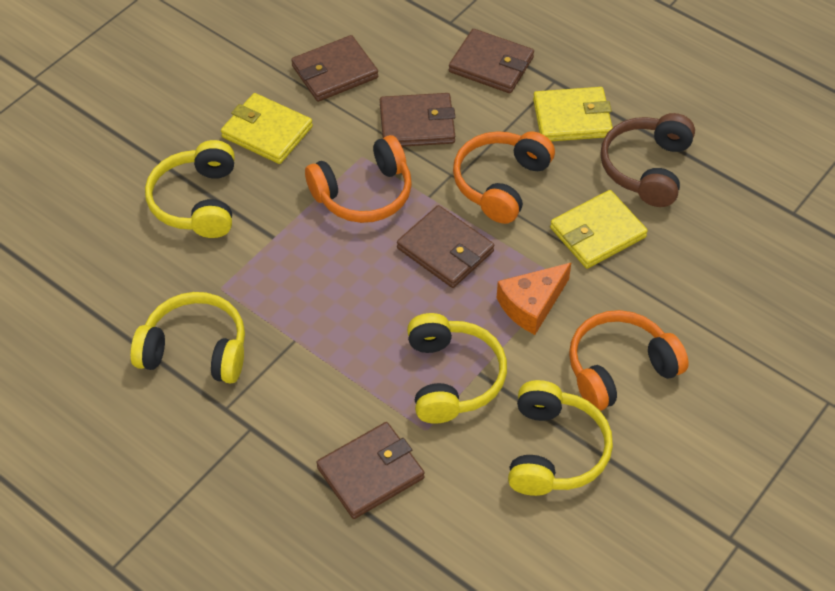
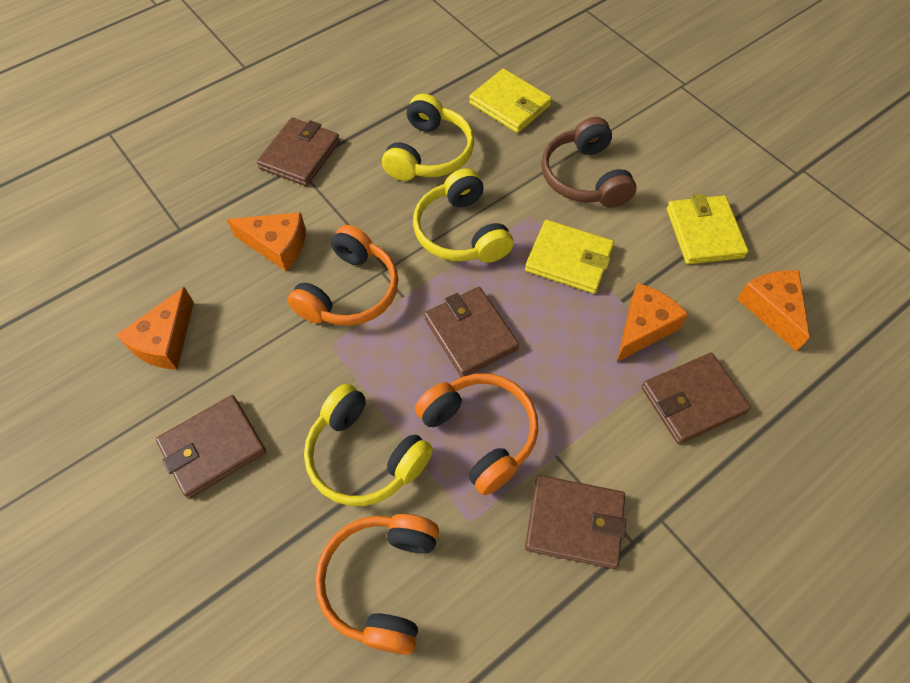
orange cheese: 1 -> 4
yellow headphones: 4 -> 3

